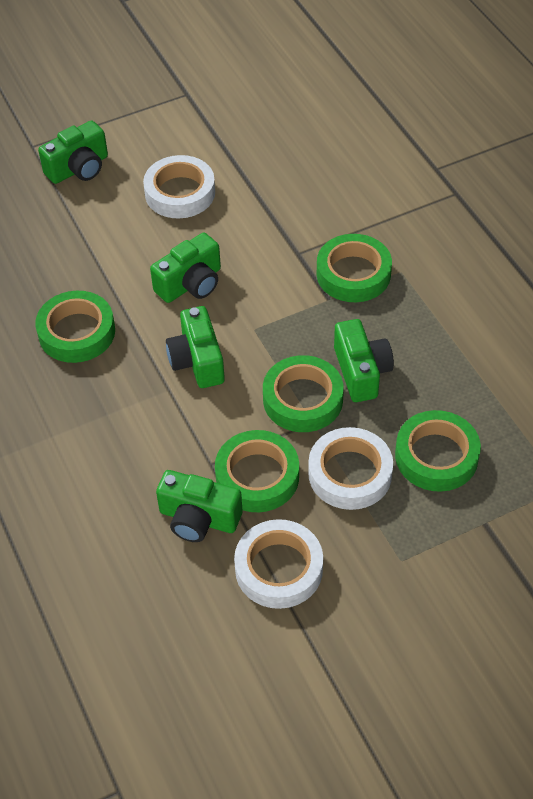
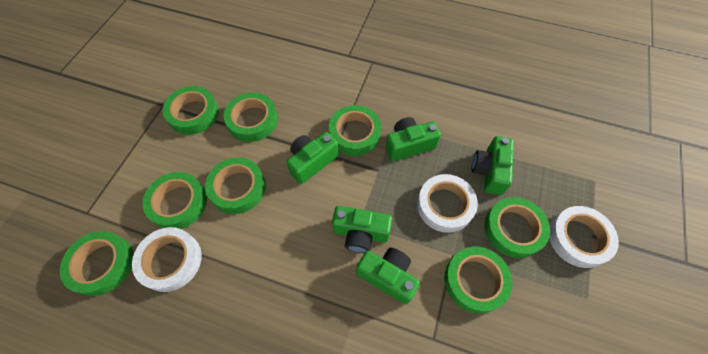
green tape: 5 -> 8

